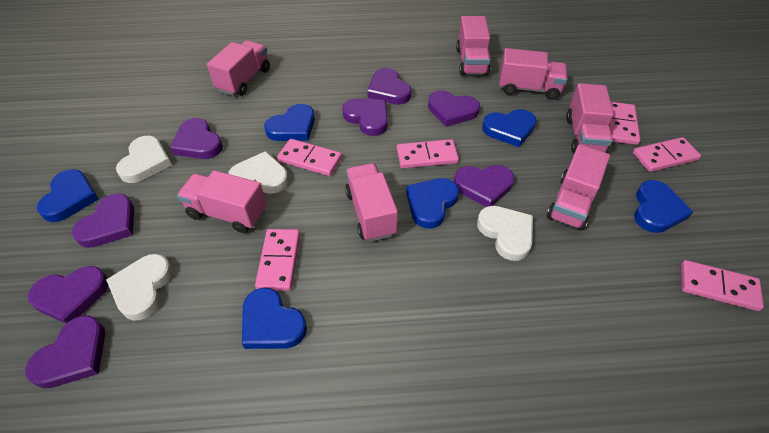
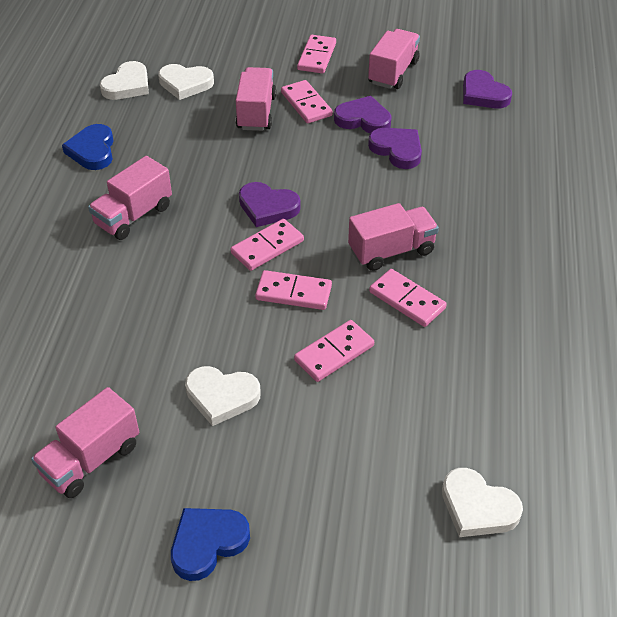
blue heart: 6 -> 2
pink truck: 7 -> 5
purple heart: 8 -> 4

